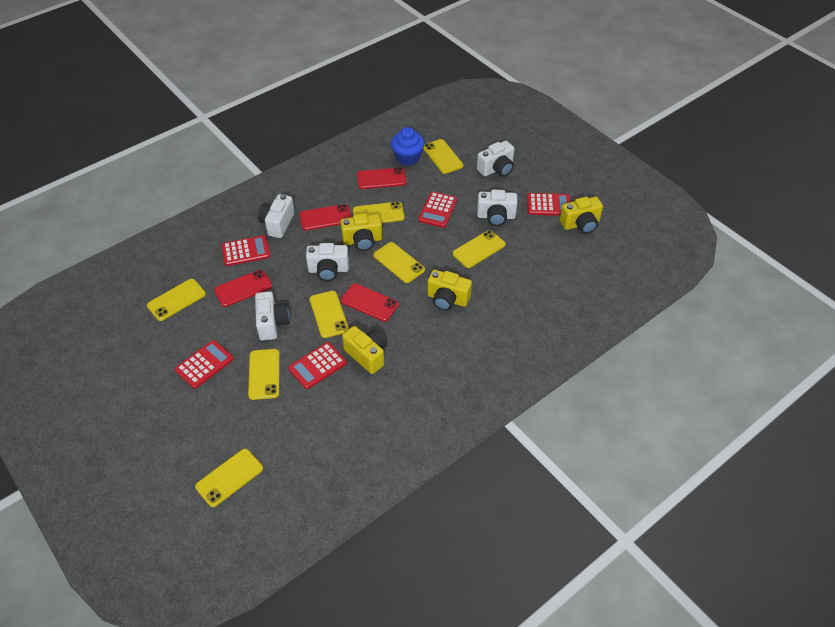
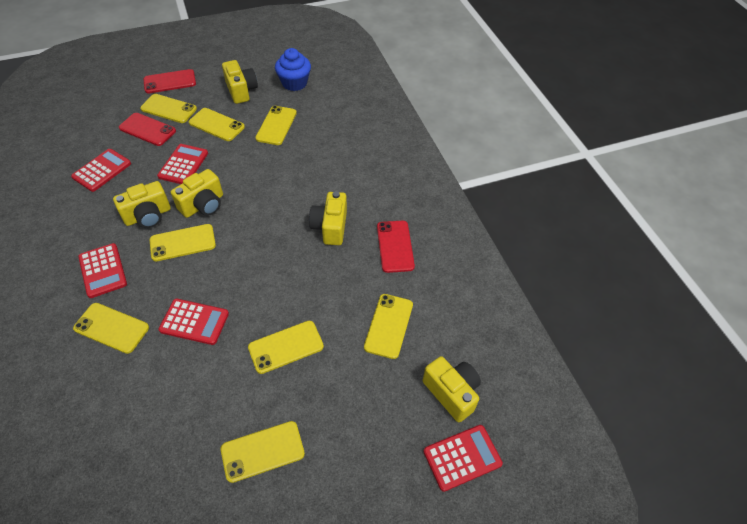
red phone: 4 -> 3
white camera: 5 -> 0
yellow camera: 4 -> 5

